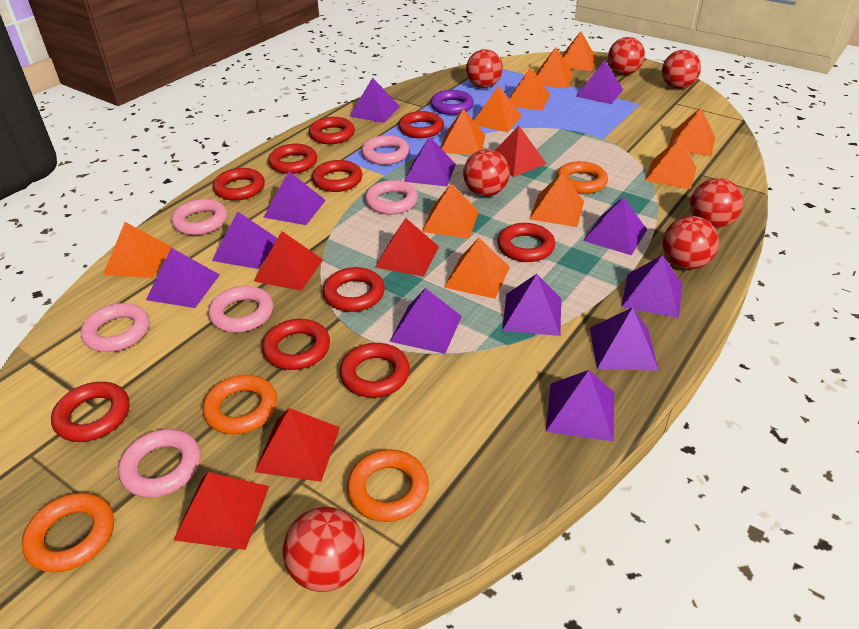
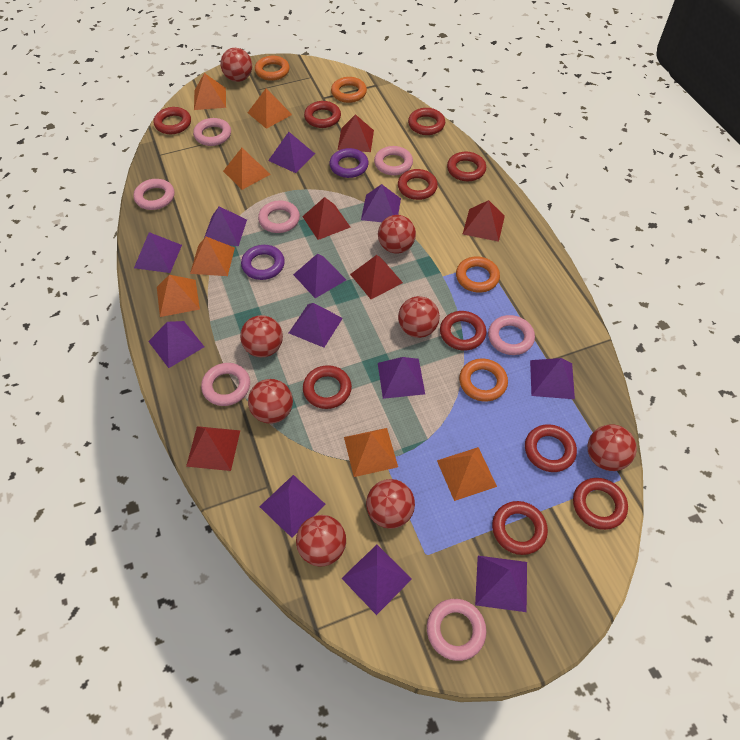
orange pyramid: 11 -> 7
pink ring: 6 -> 7
purple ring: 1 -> 2
red ball: 7 -> 8

